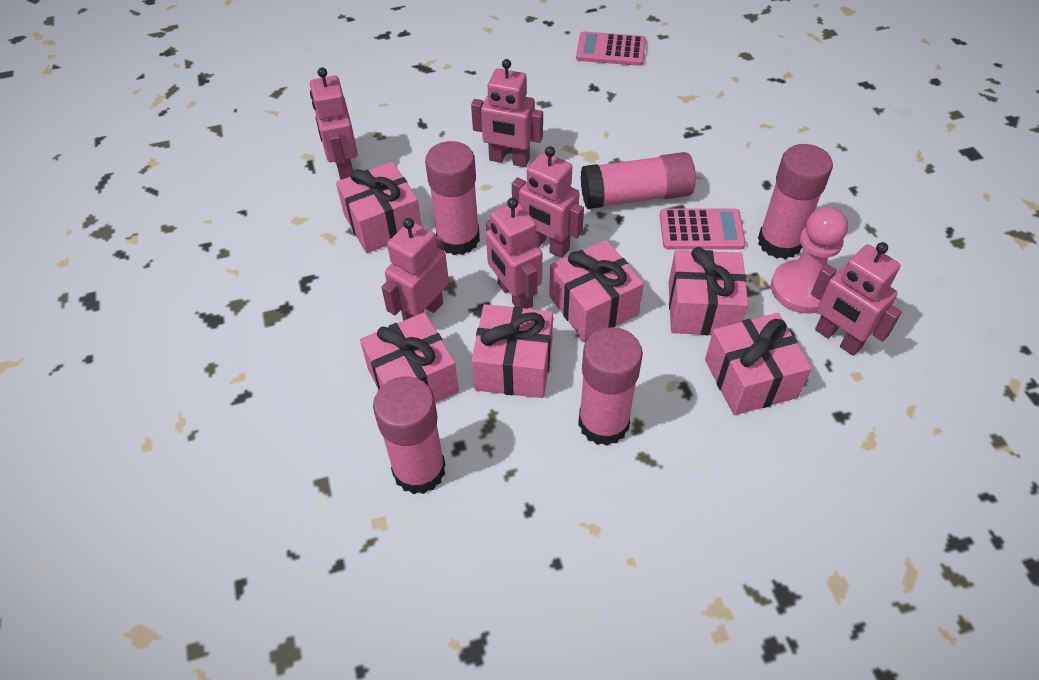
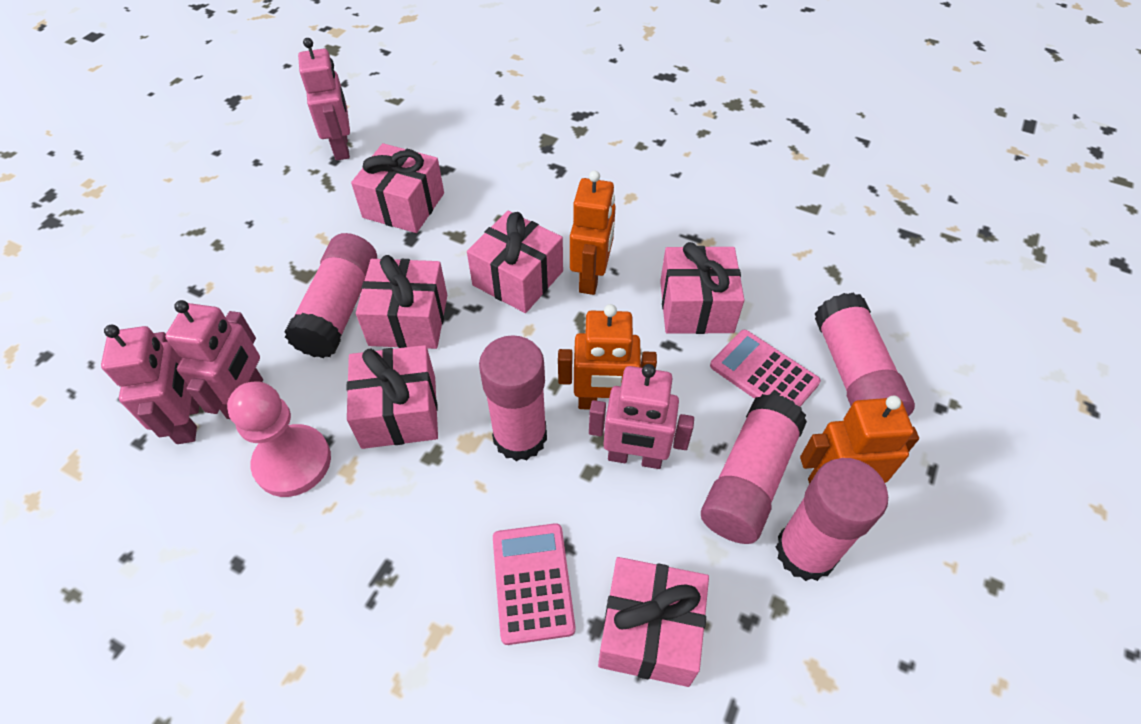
orange robot: 0 -> 3
pink robot: 6 -> 4

